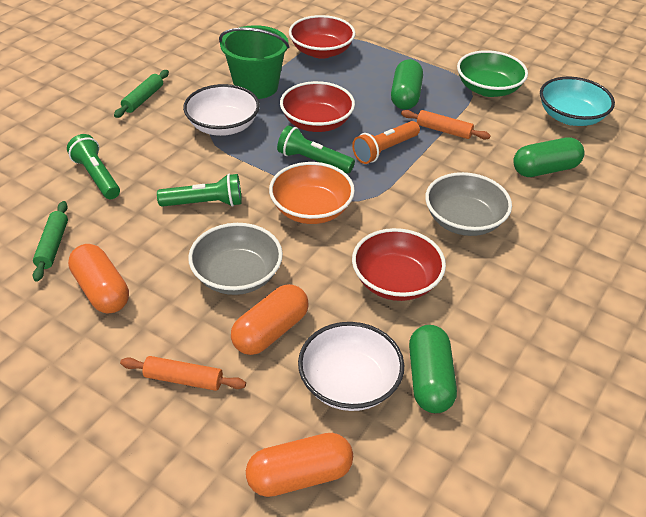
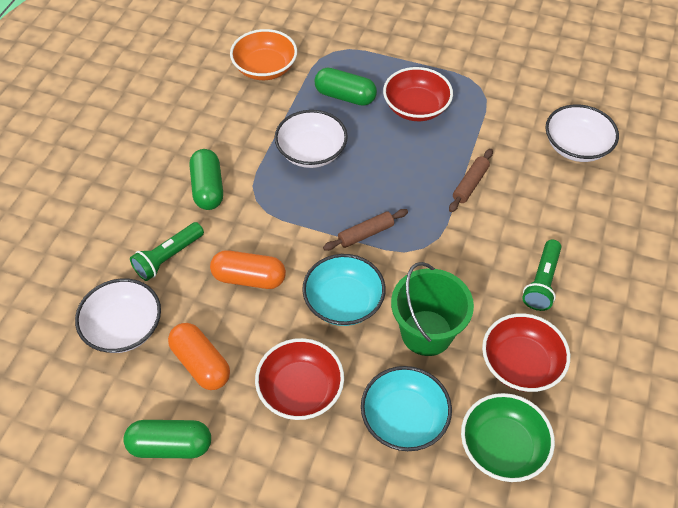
brown rolling pin: 0 -> 2
green flashlight: 3 -> 2
green rolling pin: 2 -> 0
grey bowl: 2 -> 0
orange capsule: 3 -> 2
orange flashlight: 1 -> 0
orange rolling pin: 2 -> 0
turquoise bowl: 1 -> 2
white bowl: 2 -> 3

